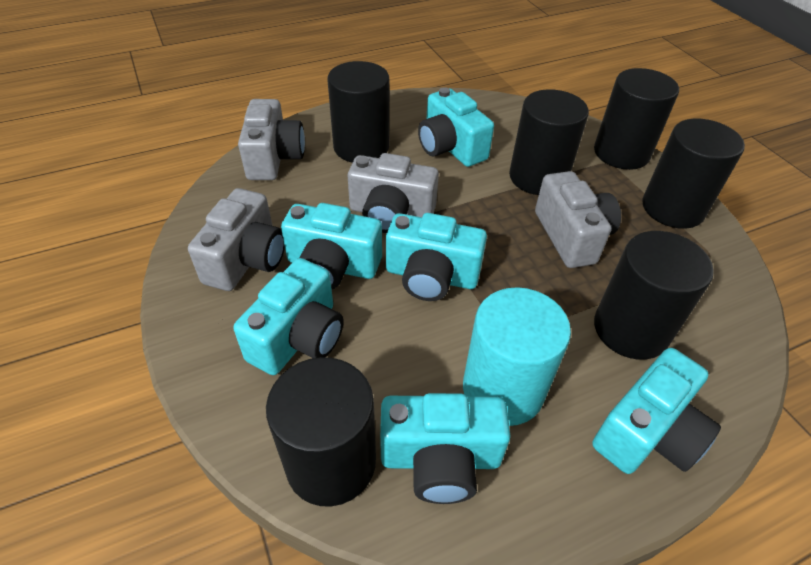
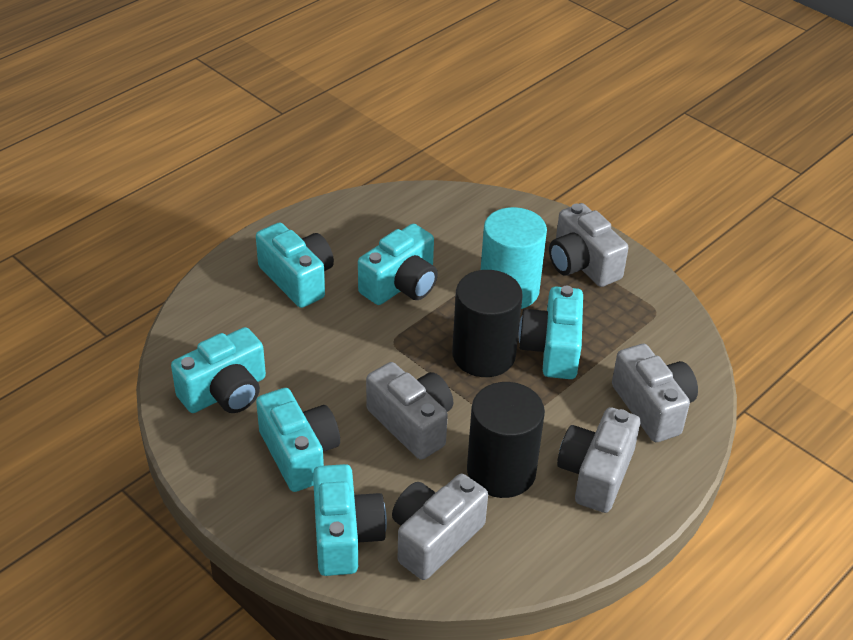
black cylinder: 6 -> 2
grey camera: 4 -> 5

